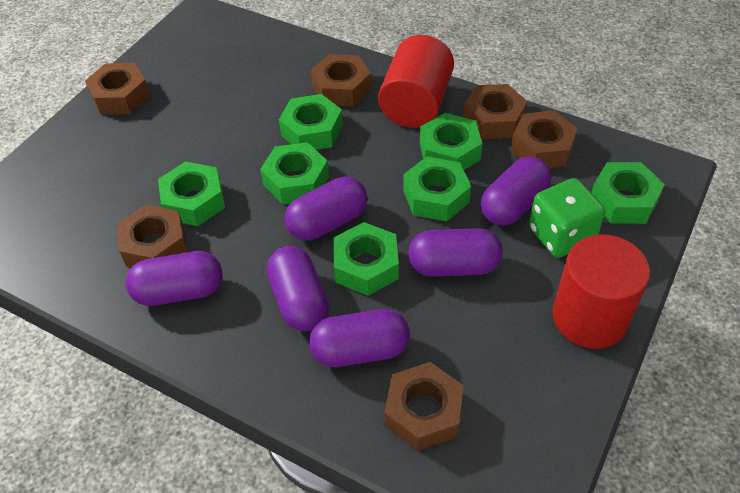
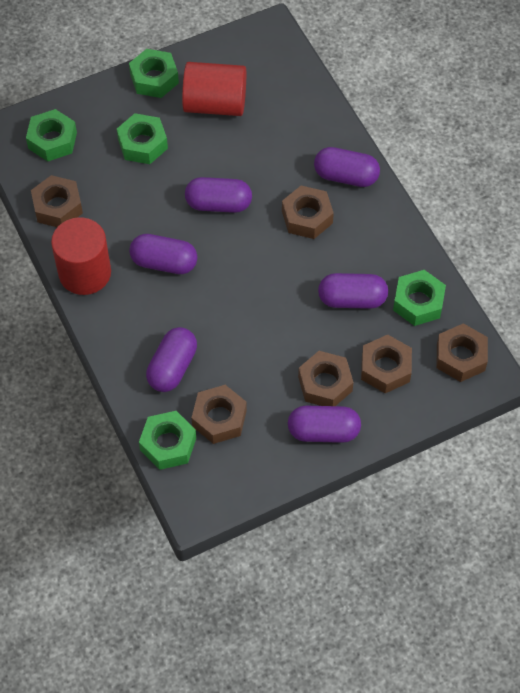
green dice: 1 -> 0
green nut: 7 -> 5

